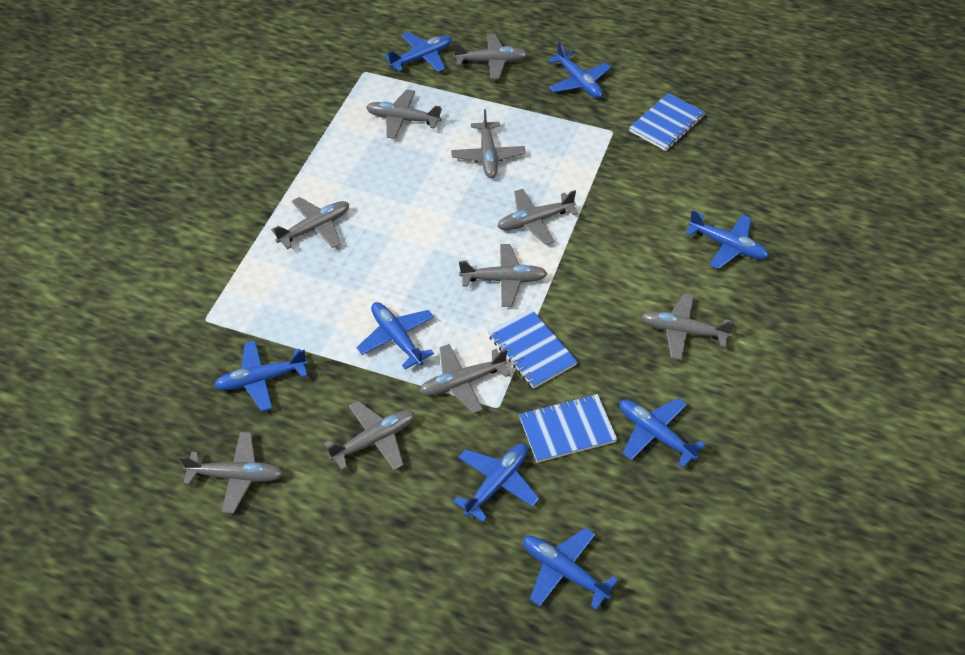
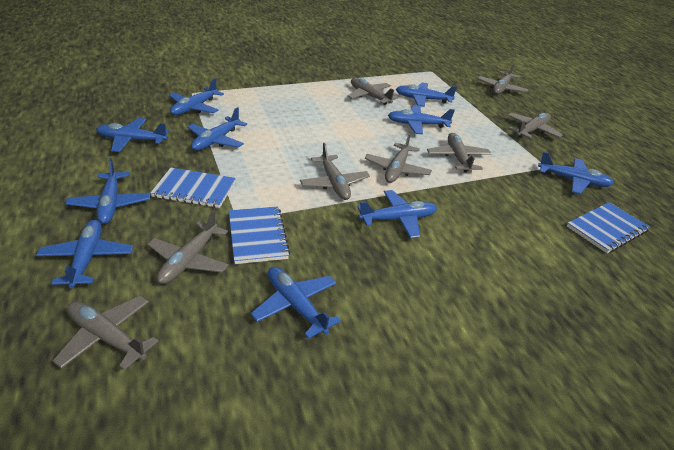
blue plane: 8 -> 10
grey plane: 10 -> 8

